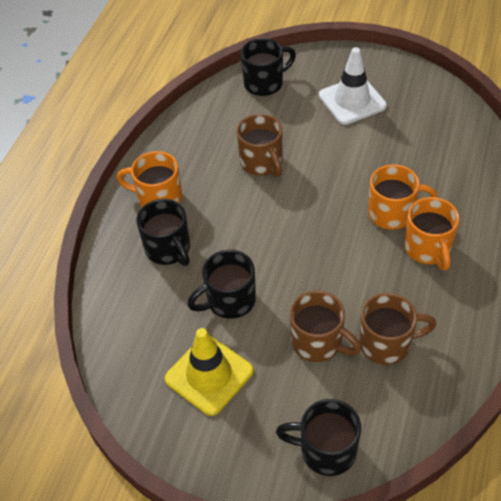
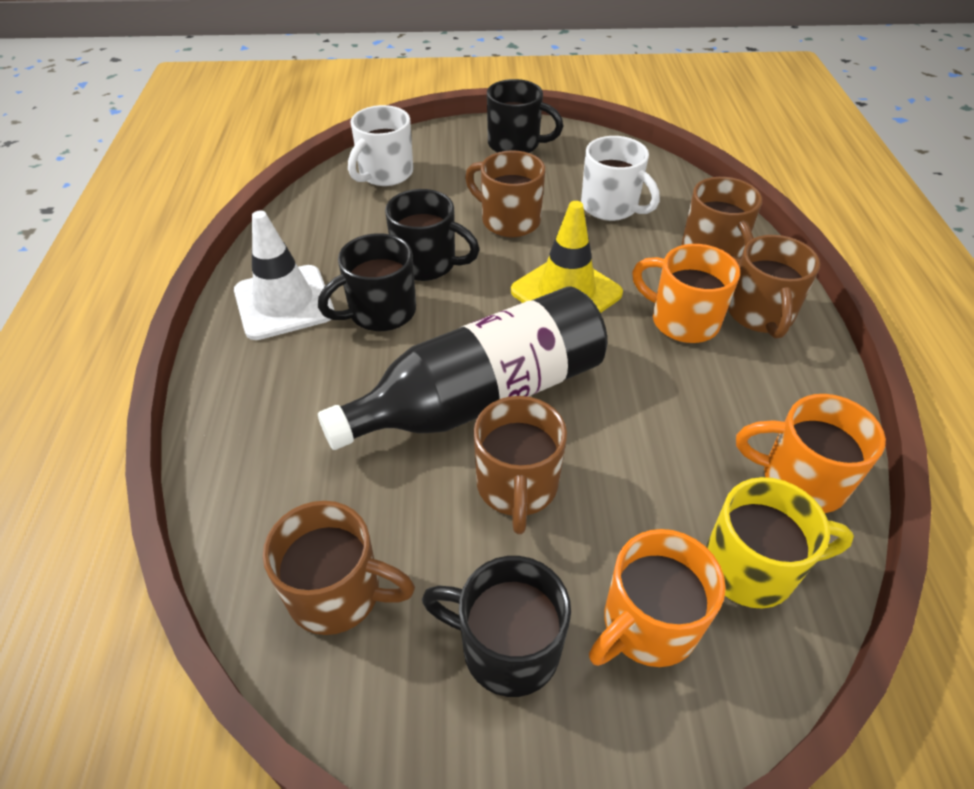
black bottle: 0 -> 1
brown mug: 3 -> 5
white mug: 0 -> 2
yellow mug: 0 -> 1

